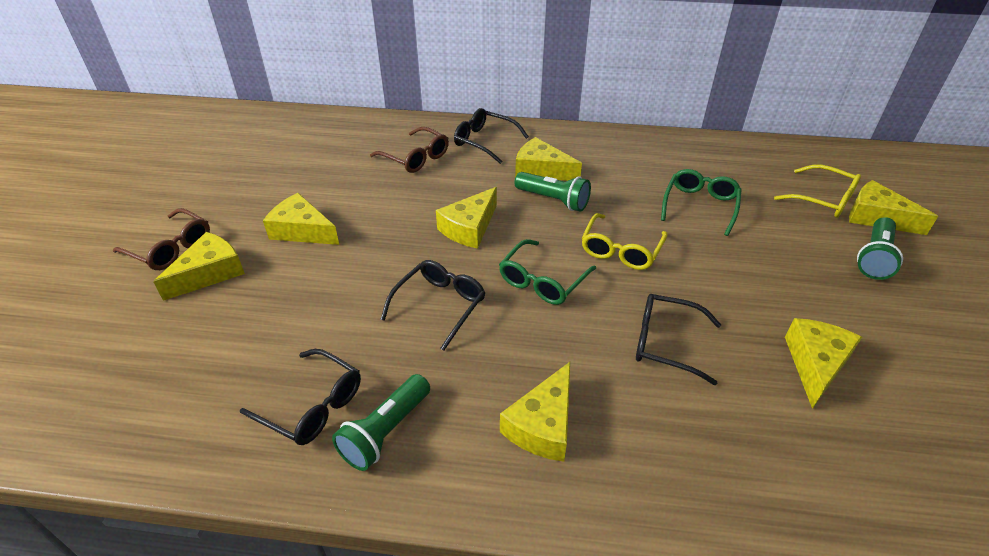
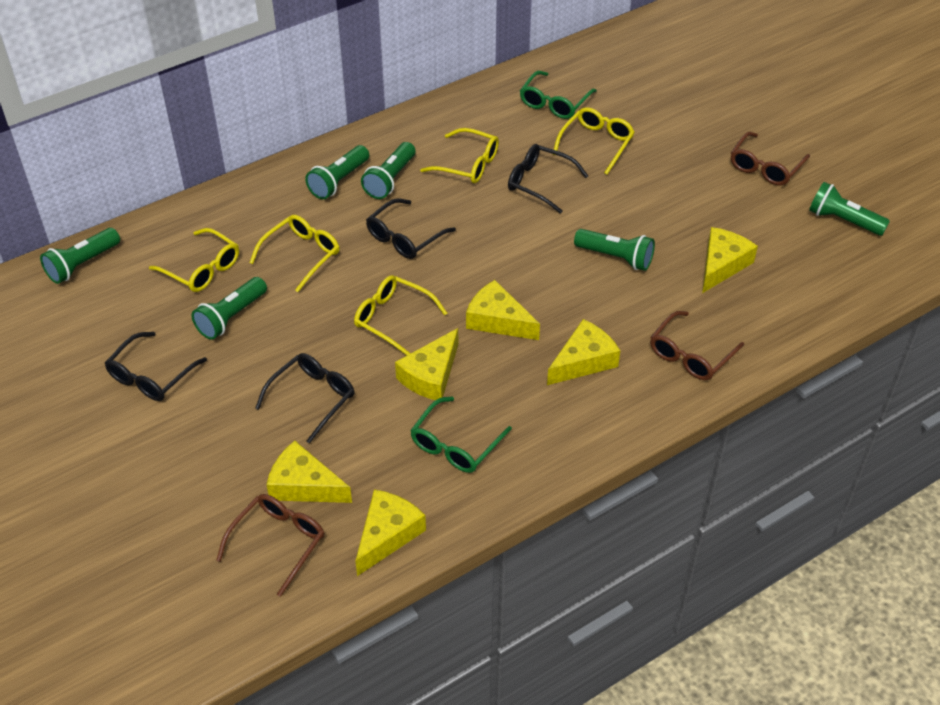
brown glasses: 2 -> 3
green flashlight: 3 -> 6
yellow cheese: 7 -> 6
yellow glasses: 2 -> 5

